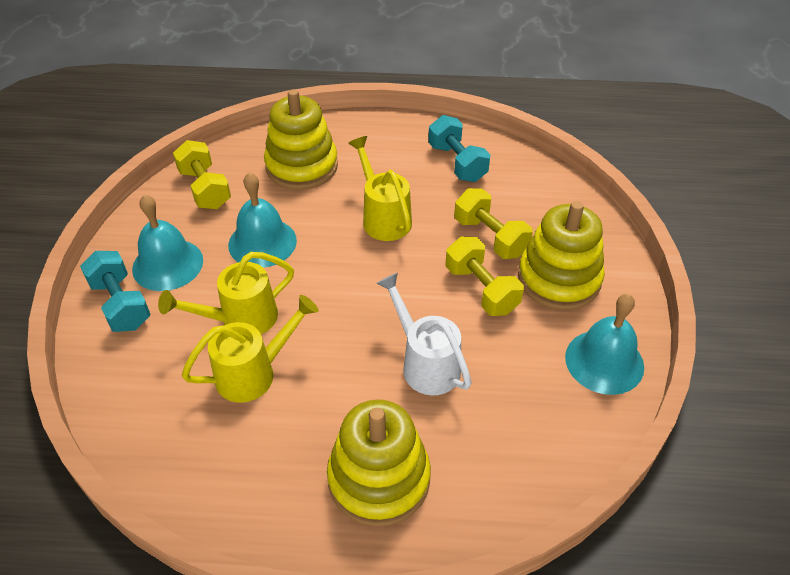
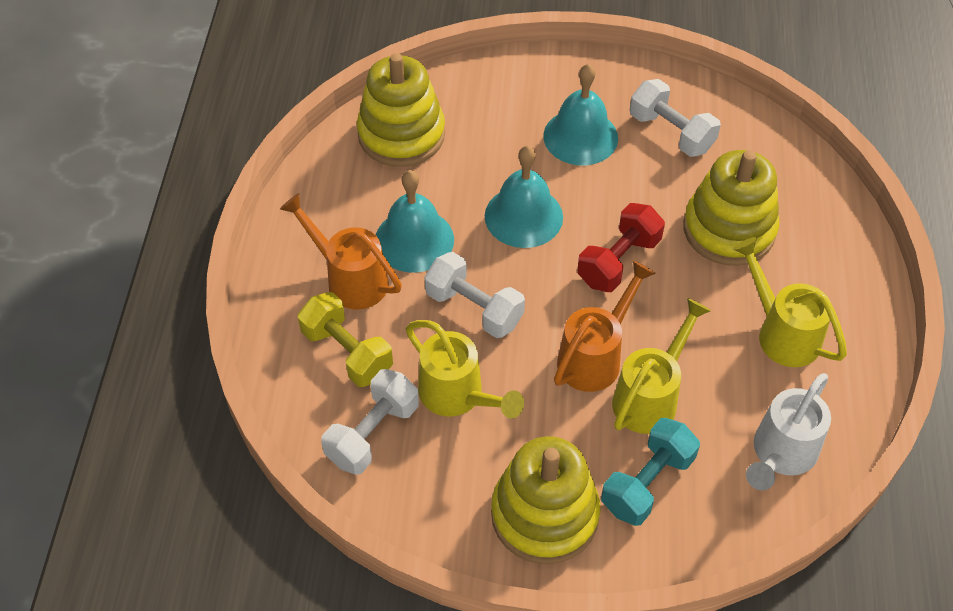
orange watering can: 0 -> 2
red dumbbell: 0 -> 1
turquoise dumbbell: 2 -> 1
white dumbbell: 0 -> 3
yellow dumbbell: 3 -> 1

